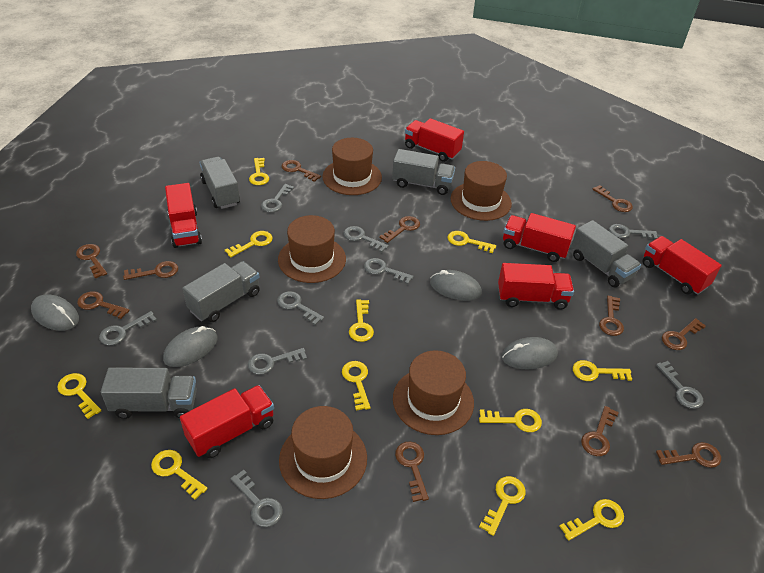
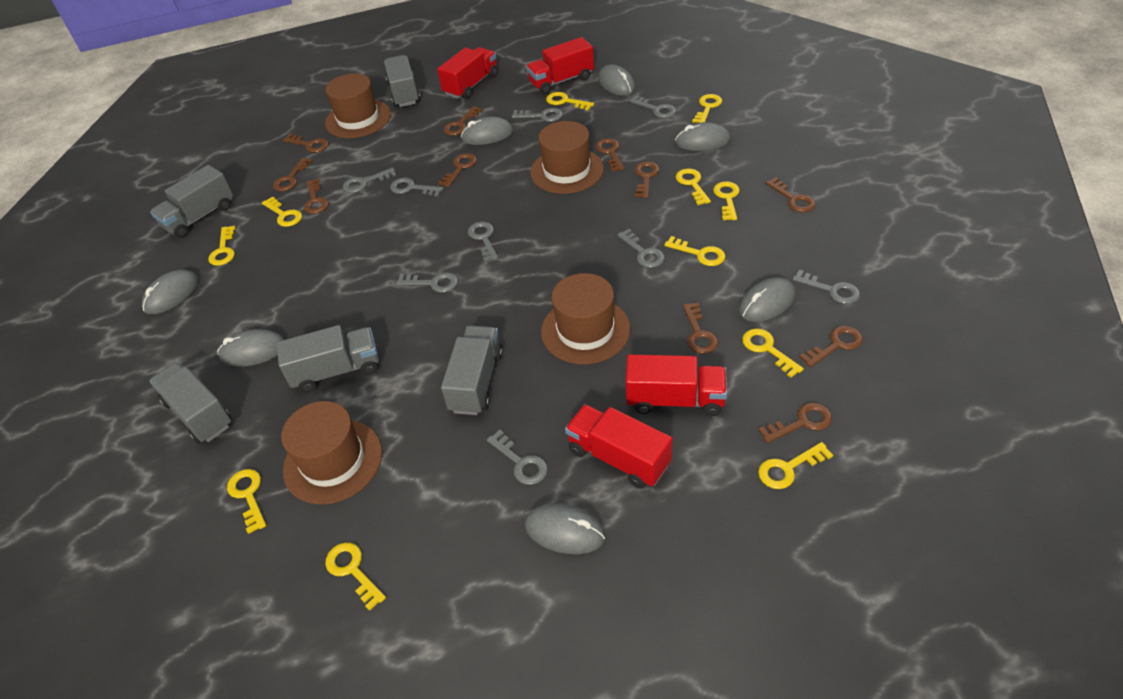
brown hat: 5 -> 4
grey mouse: 4 -> 7
red truck: 6 -> 4

